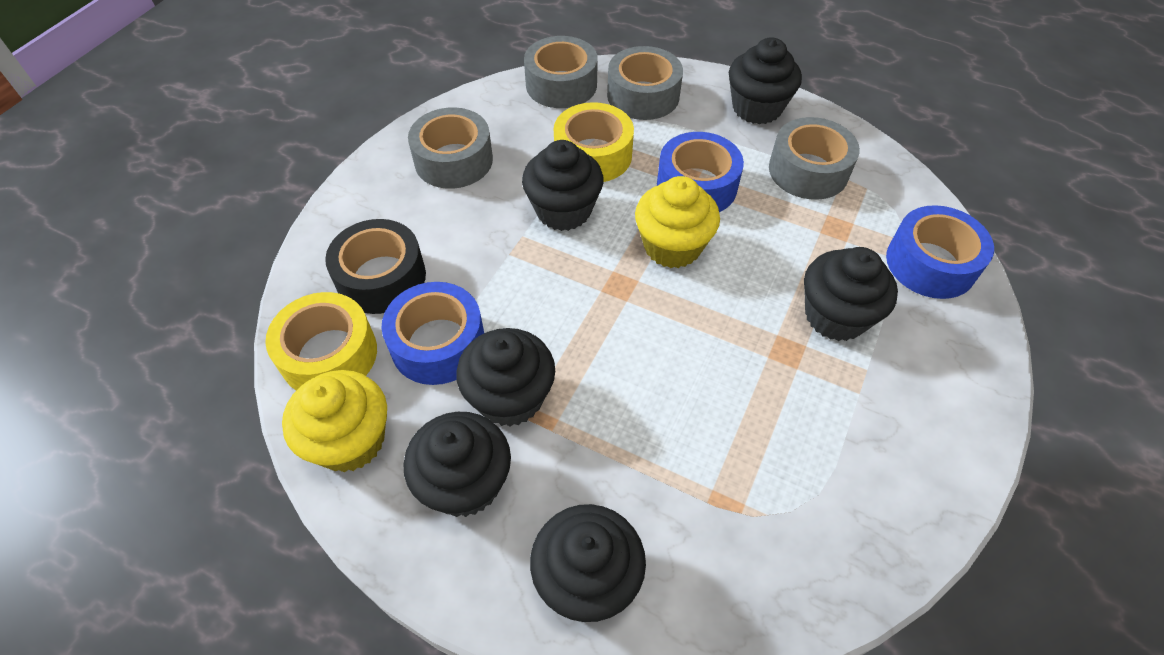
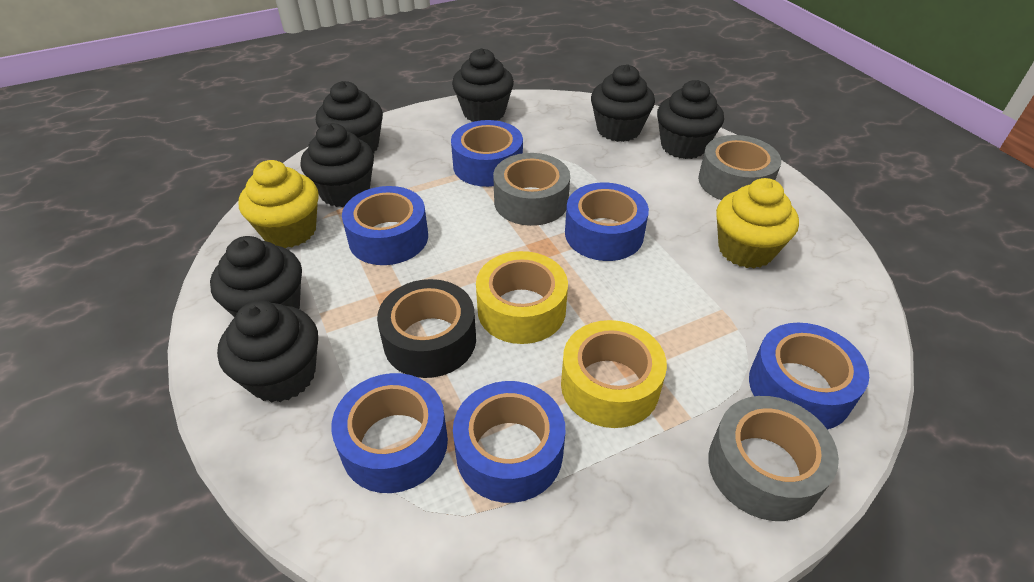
black cupcake: 6 -> 7
blue tape: 3 -> 6
grey tape: 4 -> 3

